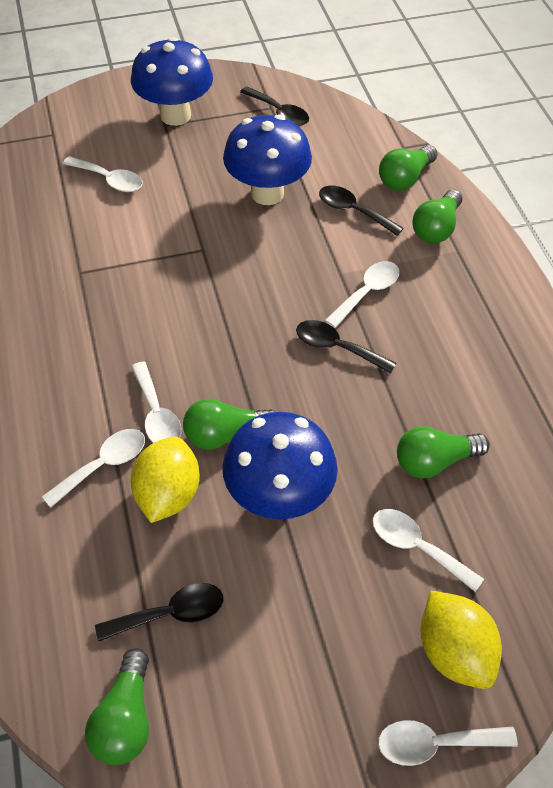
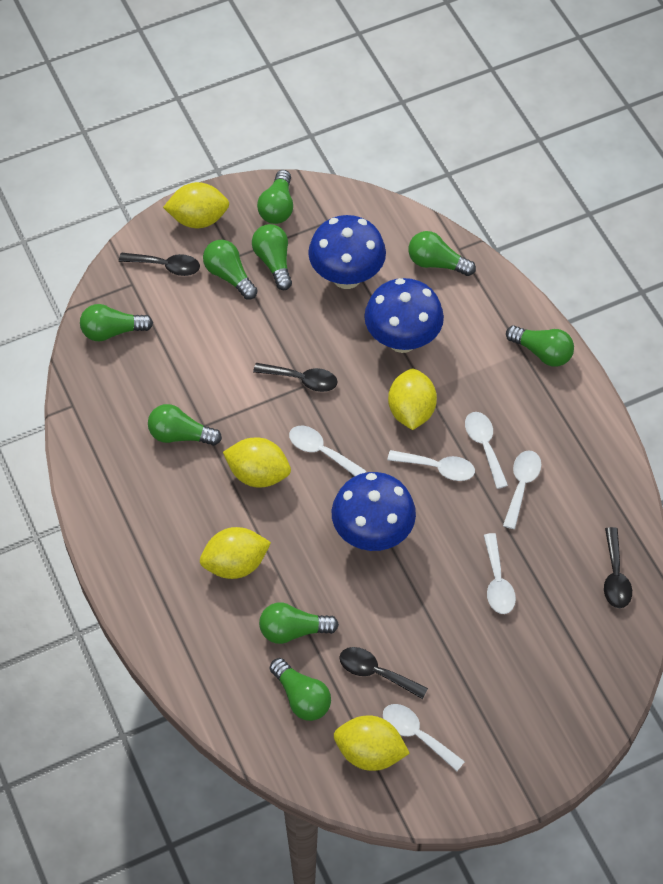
green light bulb: 5 -> 9
yellow lemon: 2 -> 5

